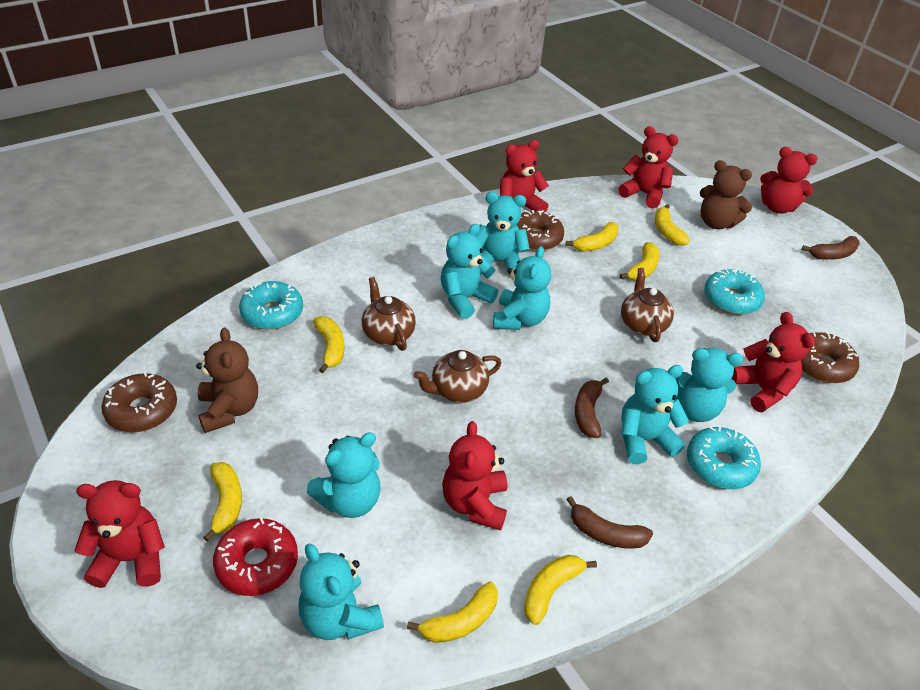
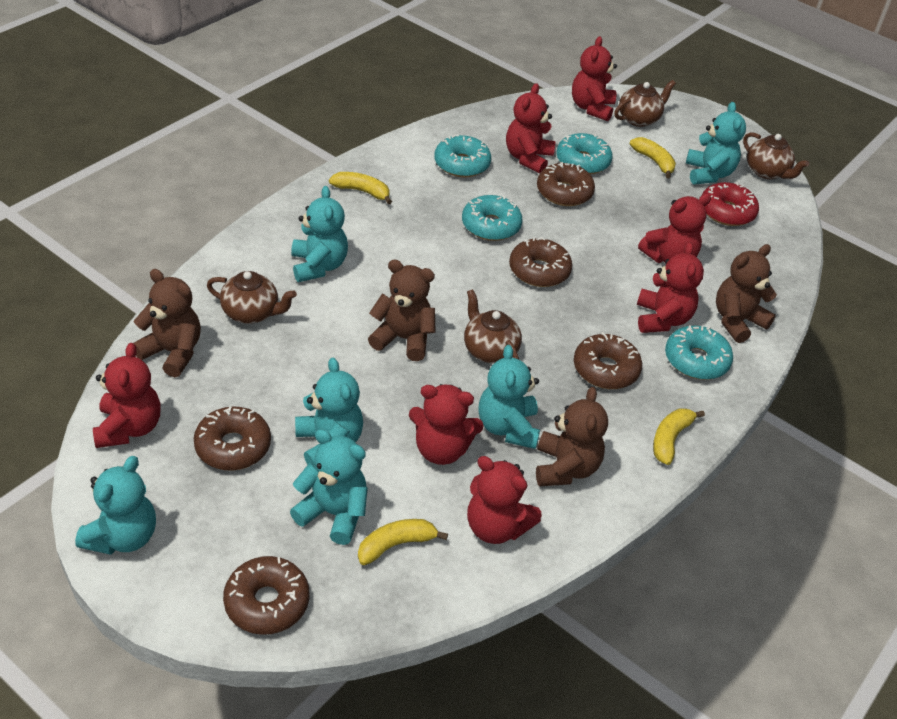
brown banana: 3 -> 0
brown donut: 3 -> 5
brown teapot: 3 -> 4
brown teddy bear: 2 -> 4
red teddy bear: 6 -> 7
turquoise donut: 3 -> 4
turquoise teddy bear: 7 -> 6
yellow banana: 7 -> 4

